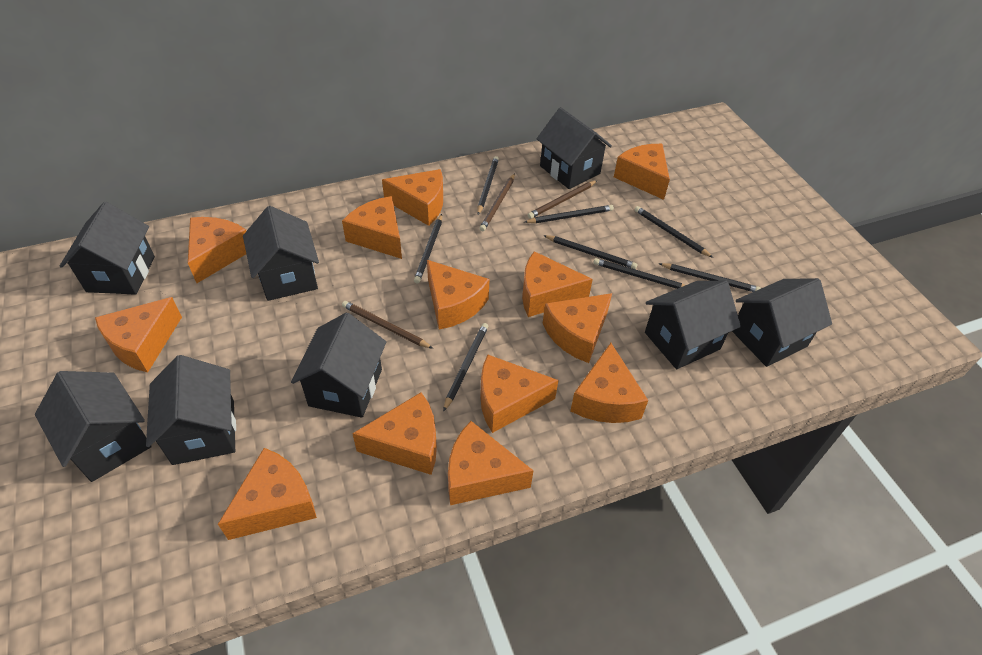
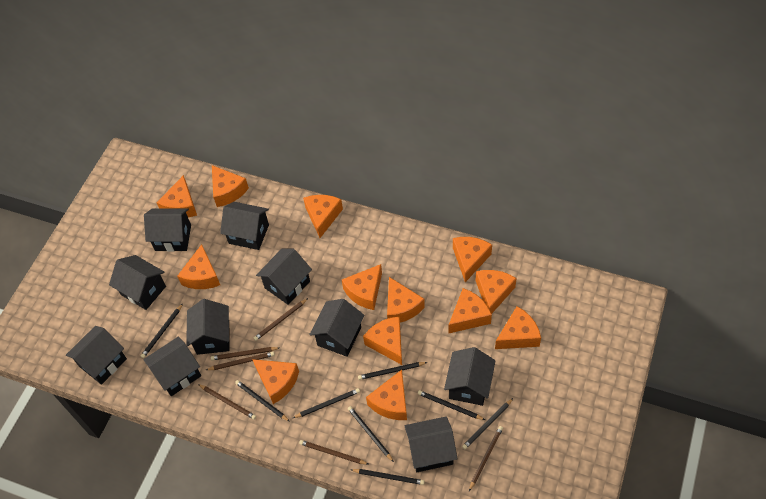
black house: 8 -> 10
brown pencil: 3 -> 6

